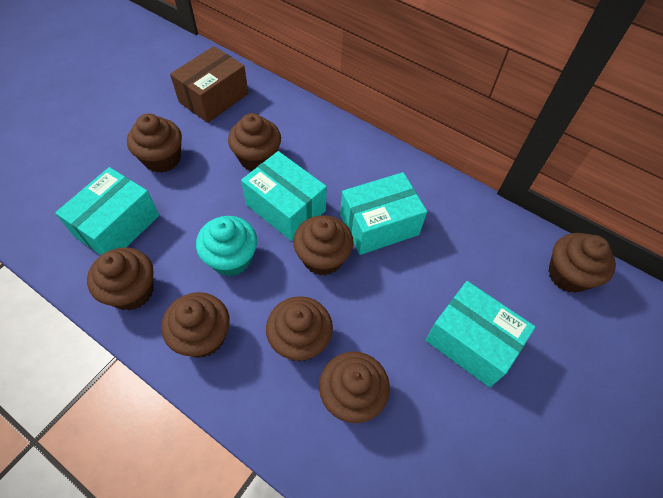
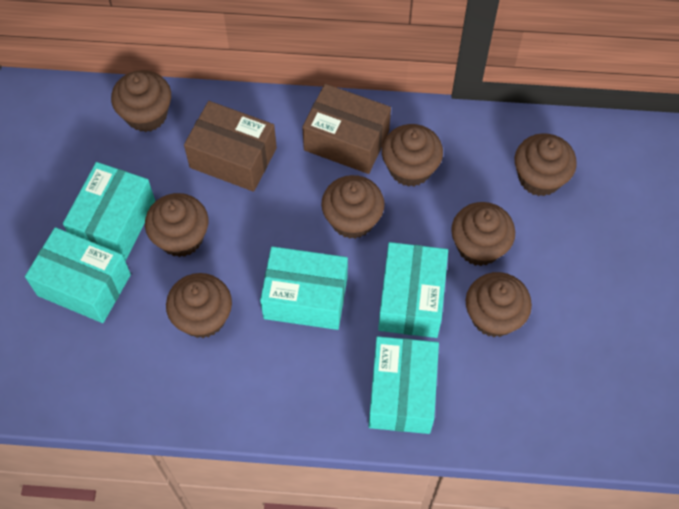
brown box: 1 -> 2
turquoise box: 4 -> 5
turquoise cupcake: 1 -> 0

